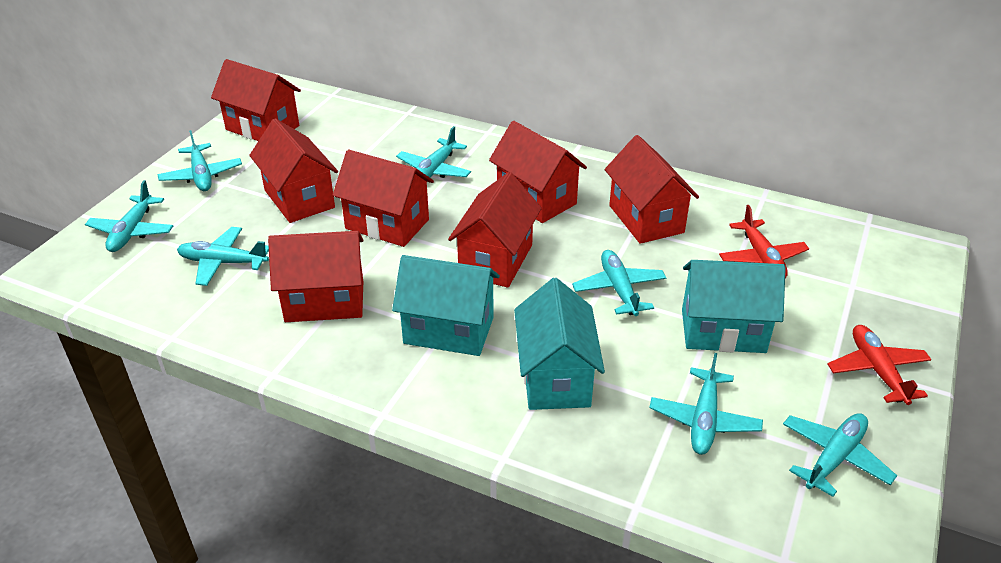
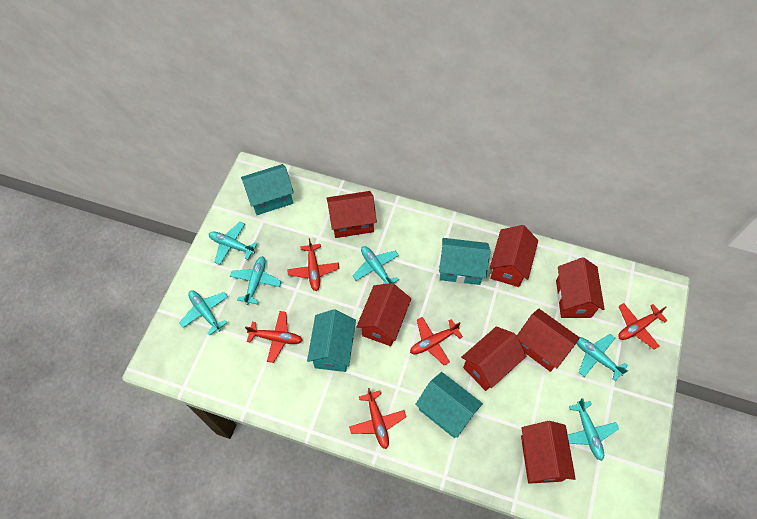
red plane: 2 -> 5
turquoise house: 3 -> 4
turquoise plane: 7 -> 6

